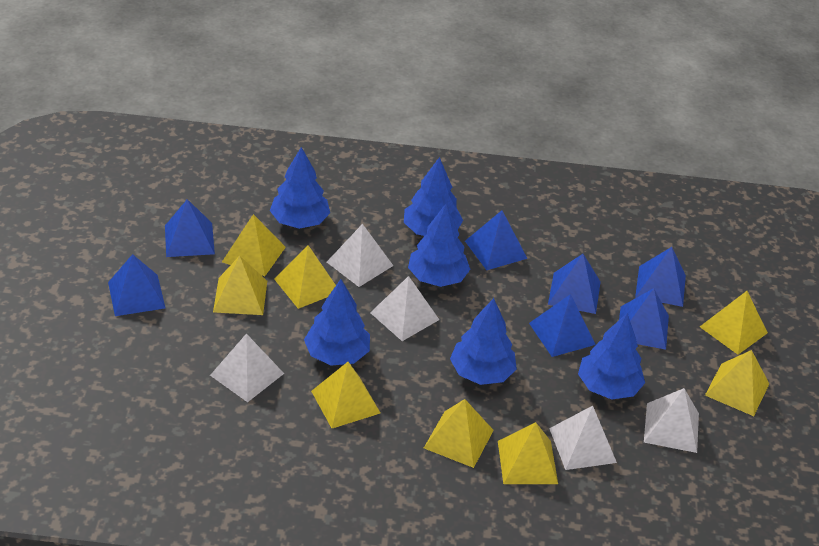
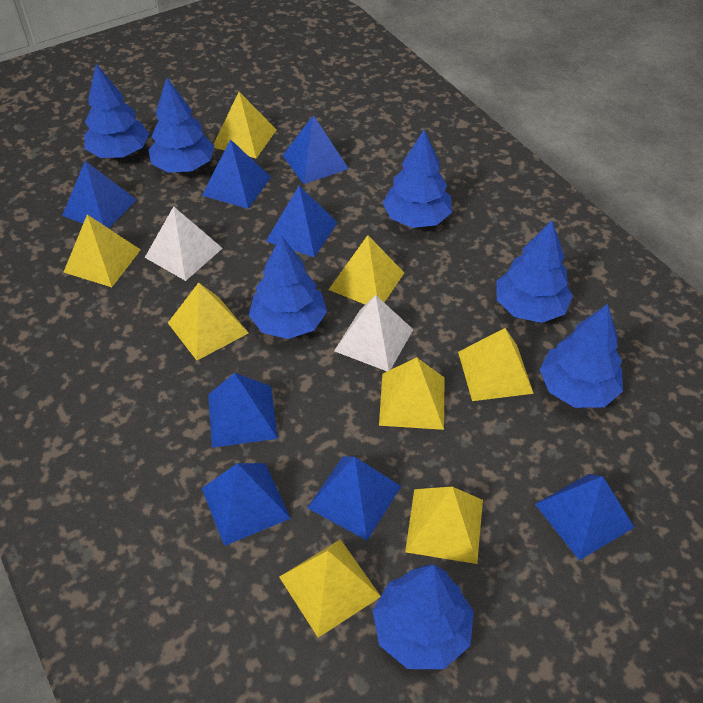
blue pyramid: 7 -> 8
blue tree: 6 -> 7
white pyramid: 5 -> 2

